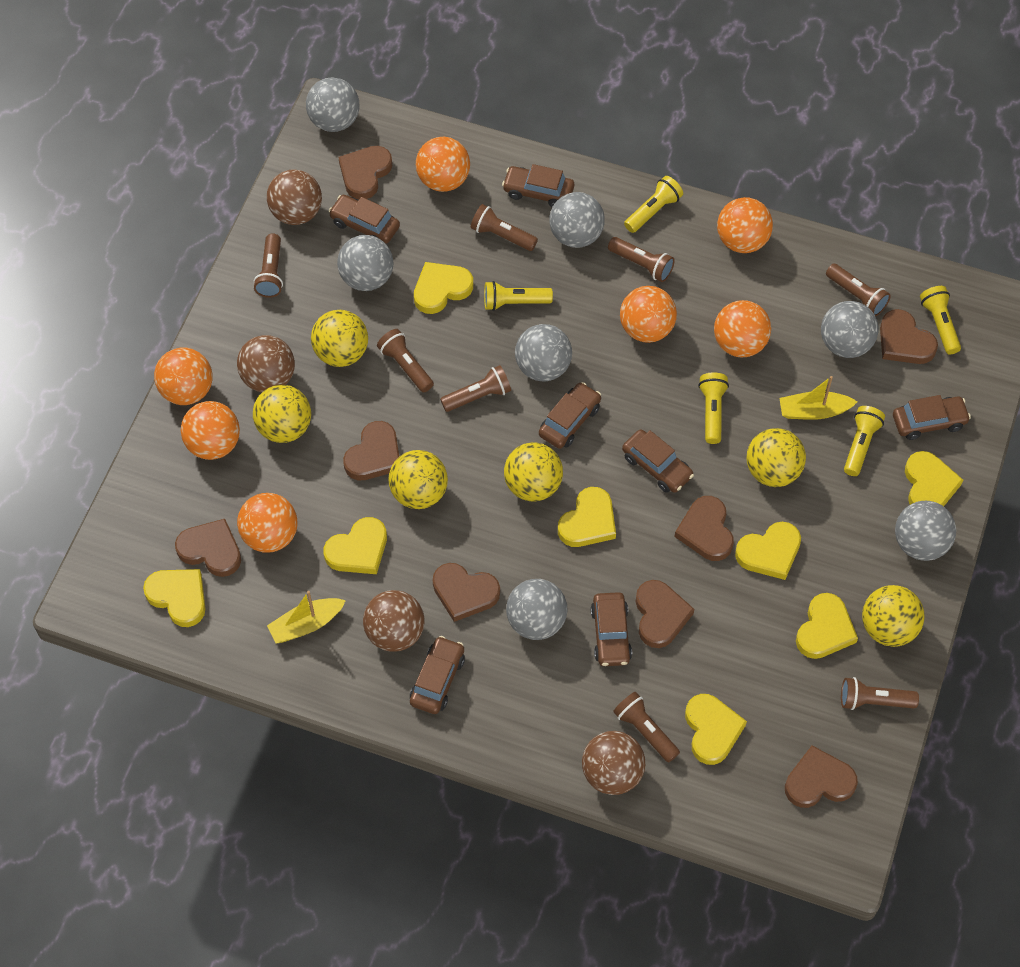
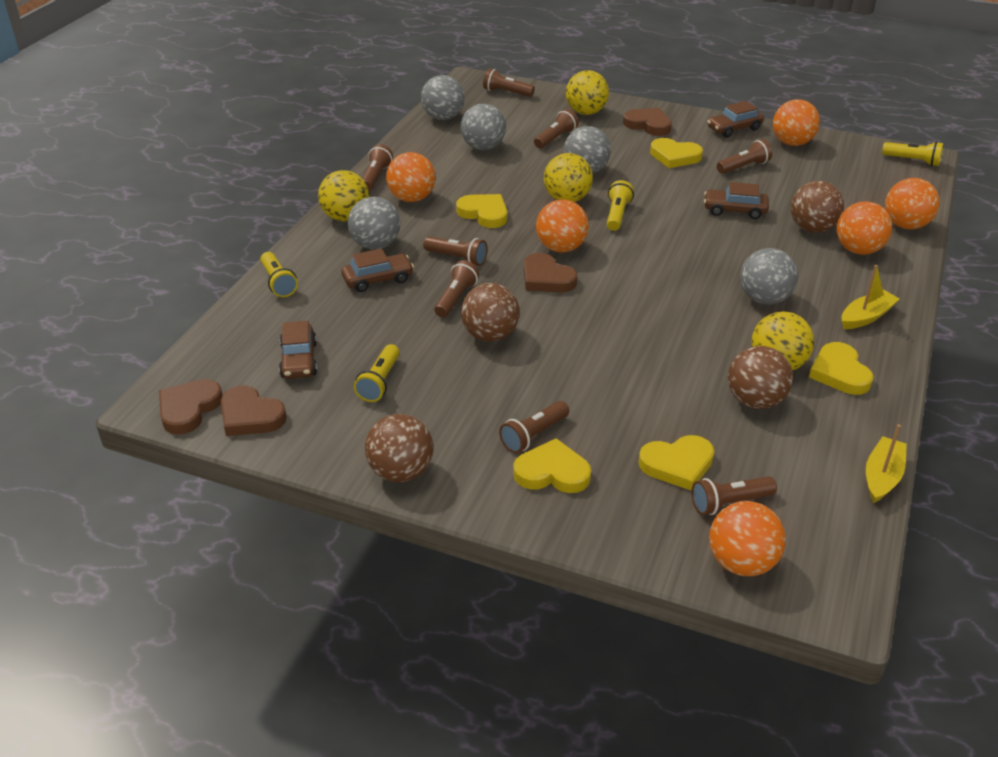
brown car: 7 -> 4
brown heart: 8 -> 4
grey ball: 7 -> 5
orange ball: 7 -> 6
yellow ball: 6 -> 4
yellow flashlight: 5 -> 4
yellow heart: 8 -> 5

